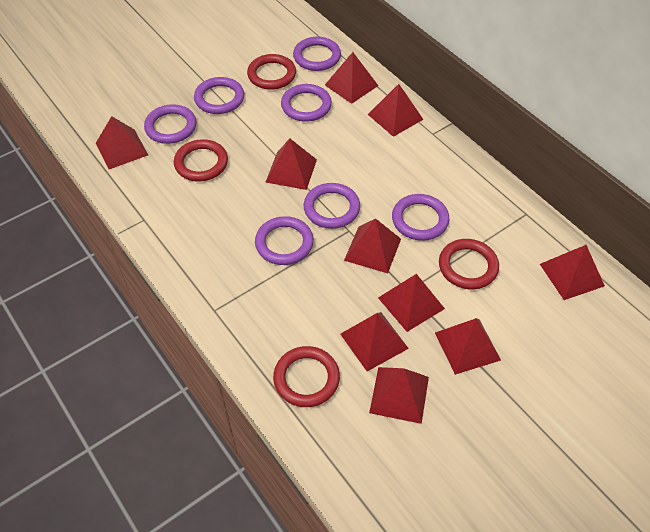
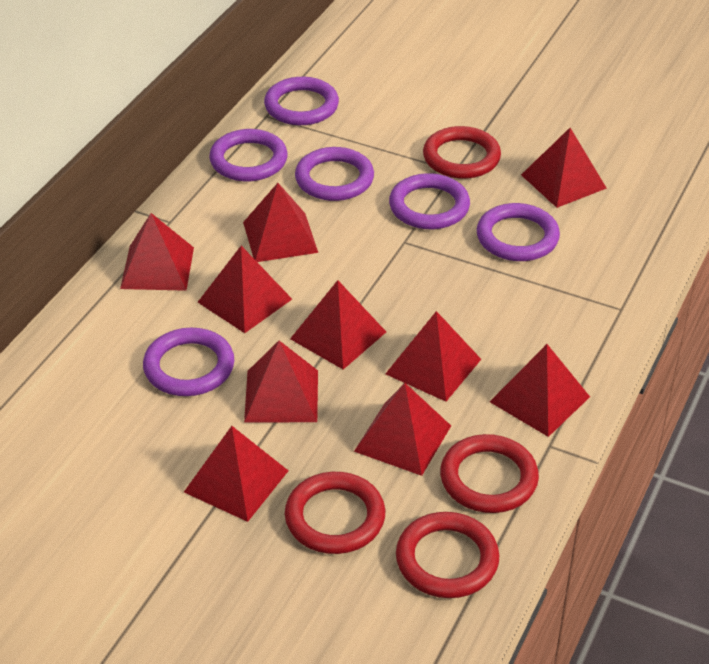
purple ring: 7 -> 6

